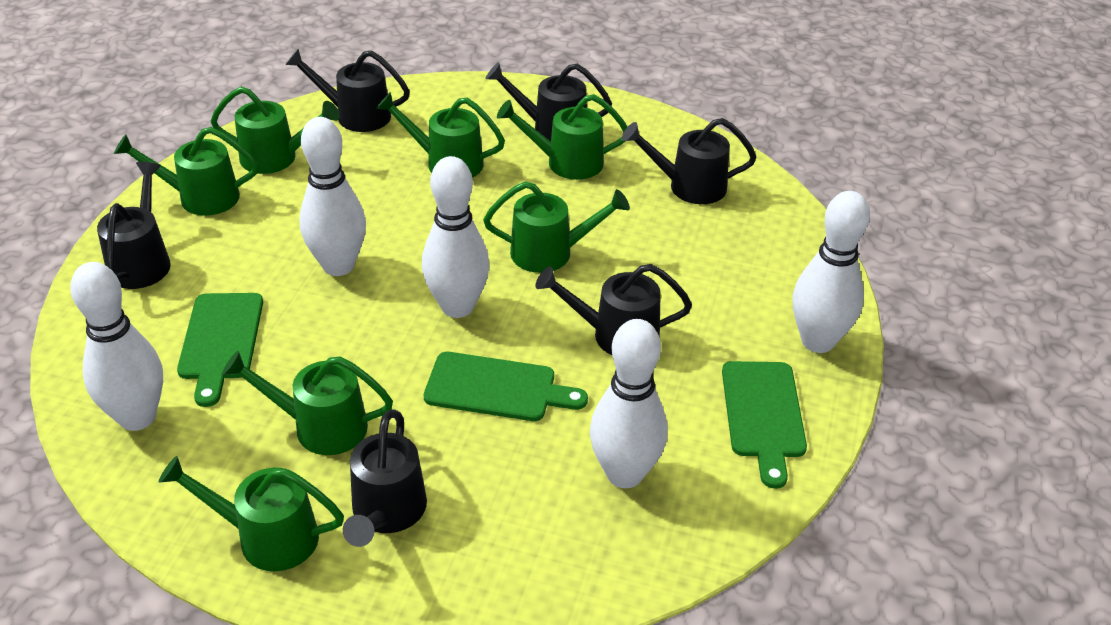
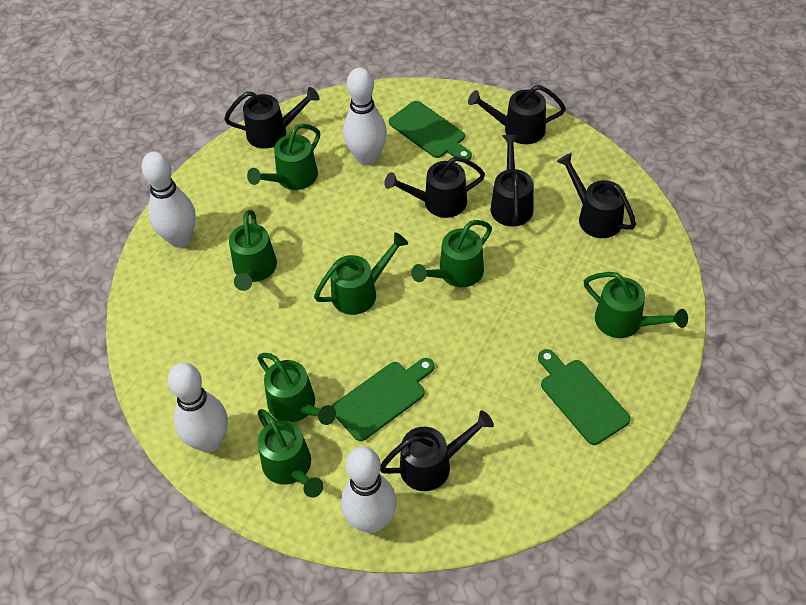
white bowling pin: 5 -> 4

